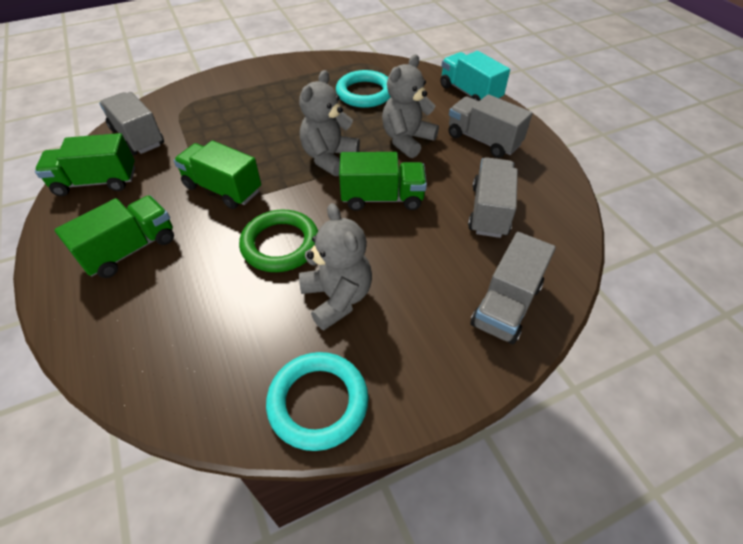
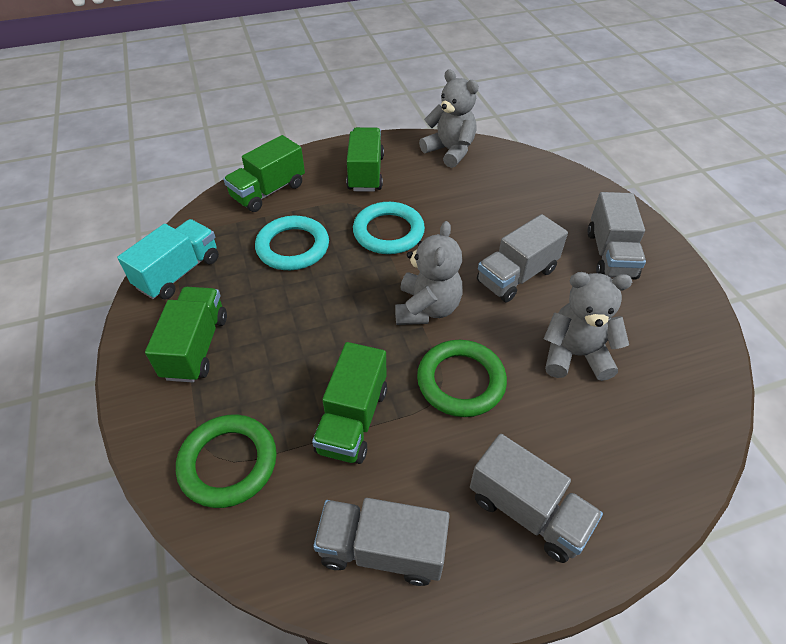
green ring: 1 -> 2

